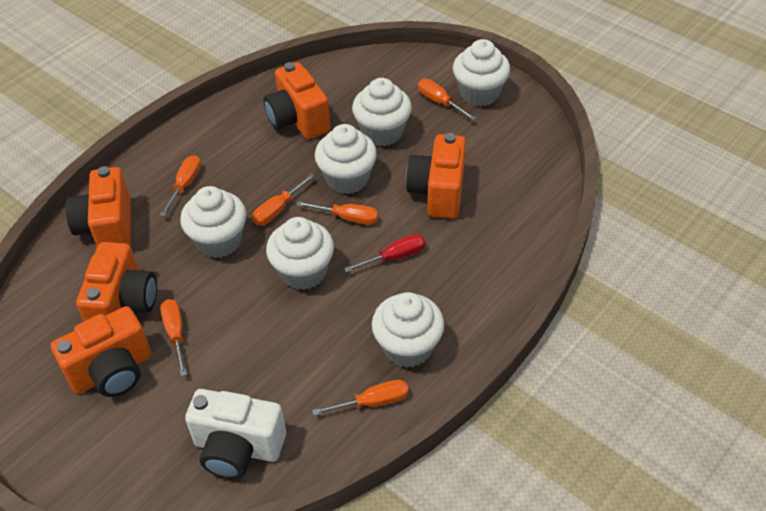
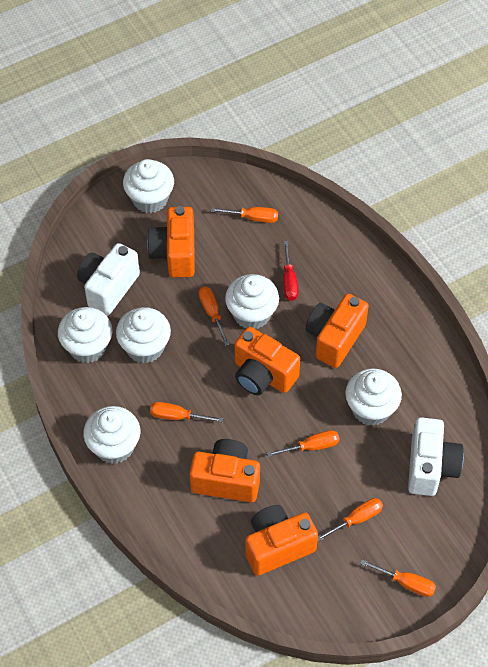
white camera: 1 -> 2

